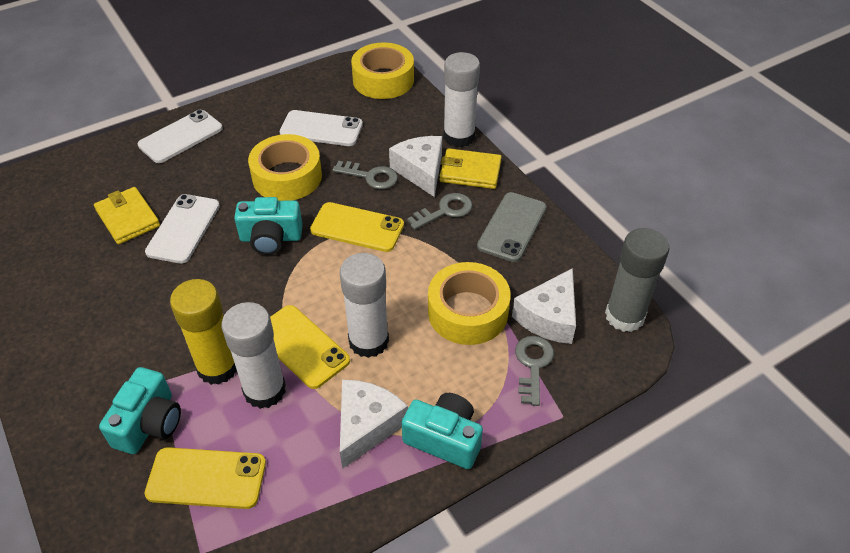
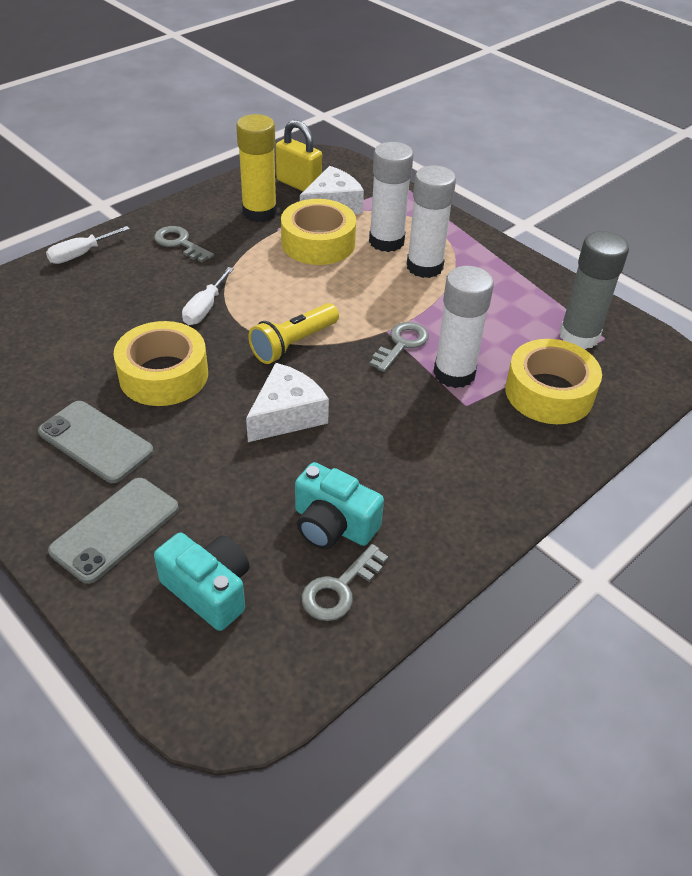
grey phone: 1 -> 2
turquoise camera: 3 -> 2
white cheese: 3 -> 2
white phone: 3 -> 0
white screwdriver: 0 -> 2
yellow flashlight: 0 -> 1
yellow padlock: 0 -> 1
yellow phone: 3 -> 0
yellow wallet: 2 -> 0

